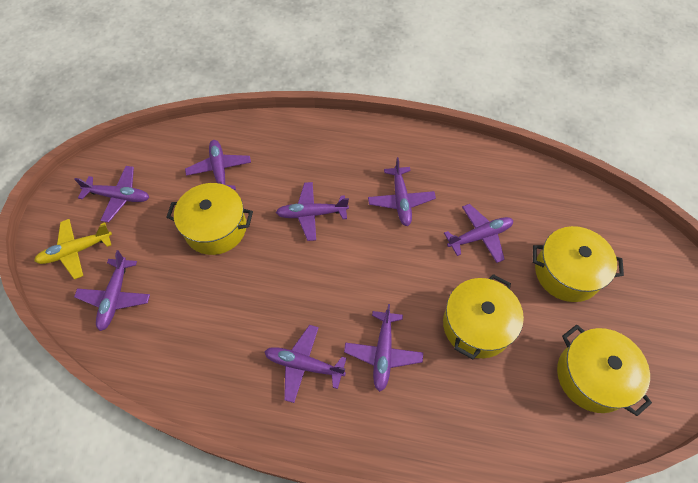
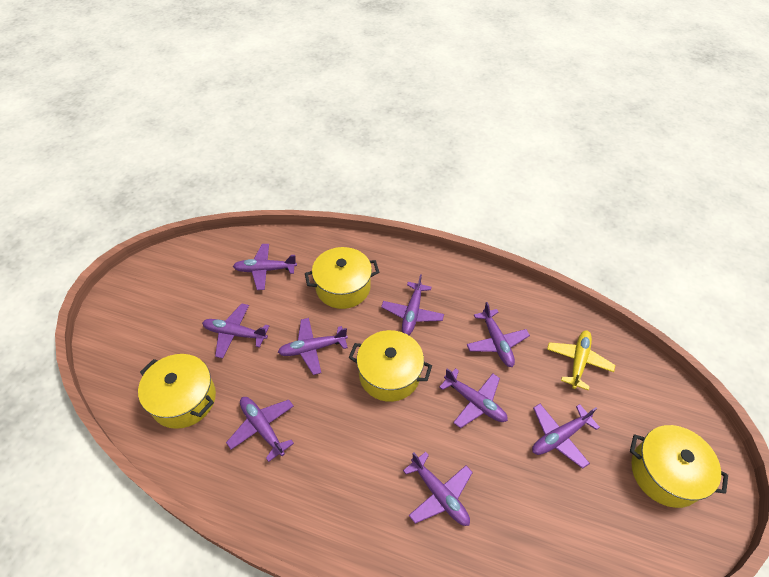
purple plane: 8 -> 9

